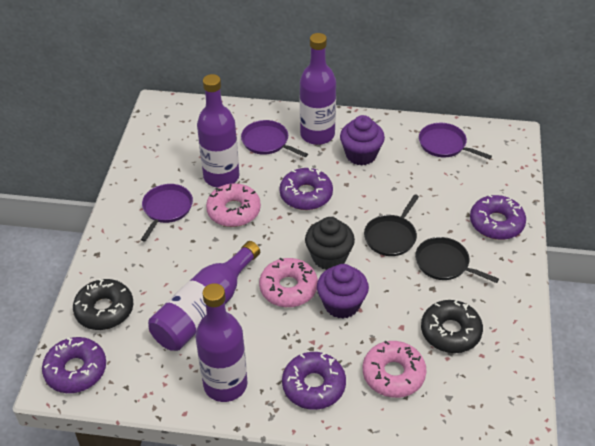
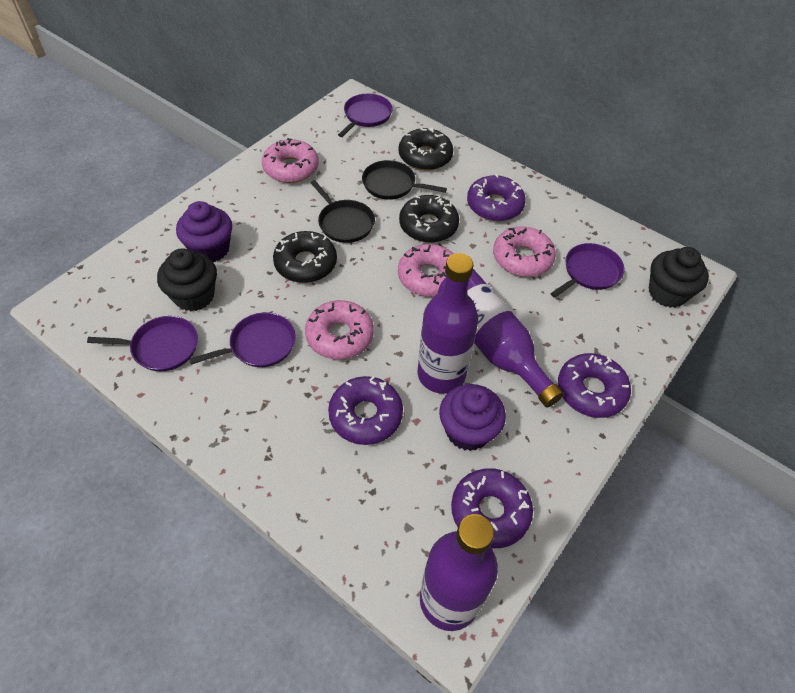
black cupcake: 1 -> 2
black donut: 2 -> 3
pink donut: 3 -> 4
purple bottle: 4 -> 3
purple pan: 3 -> 4

